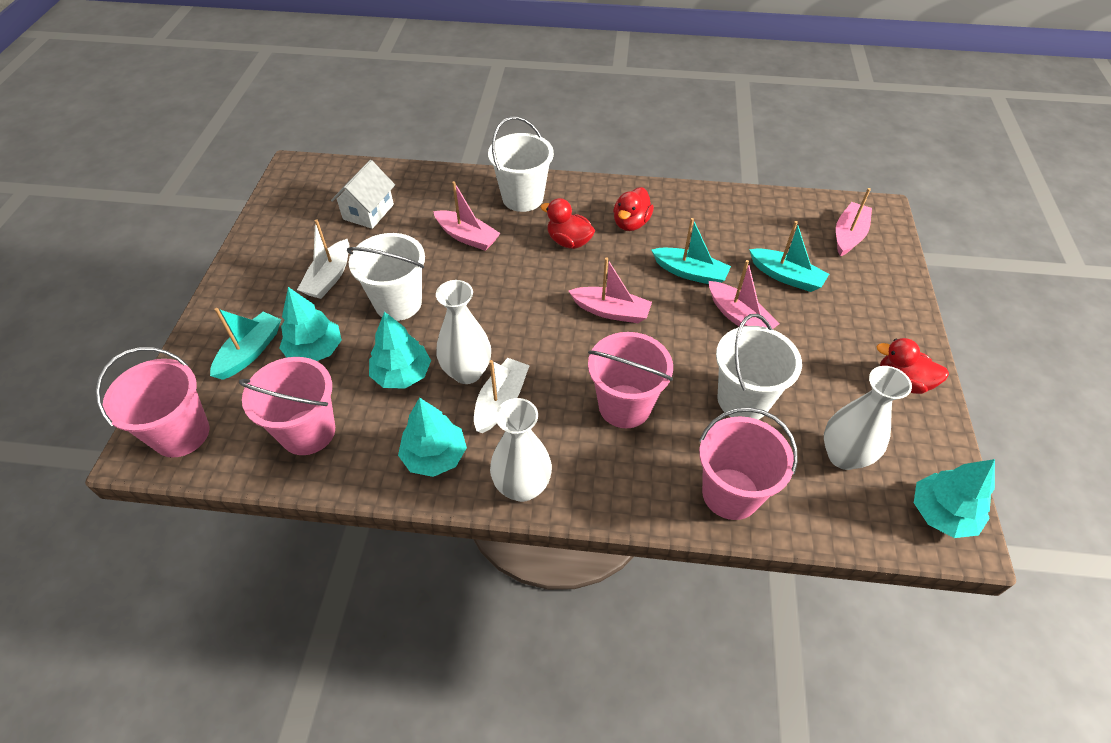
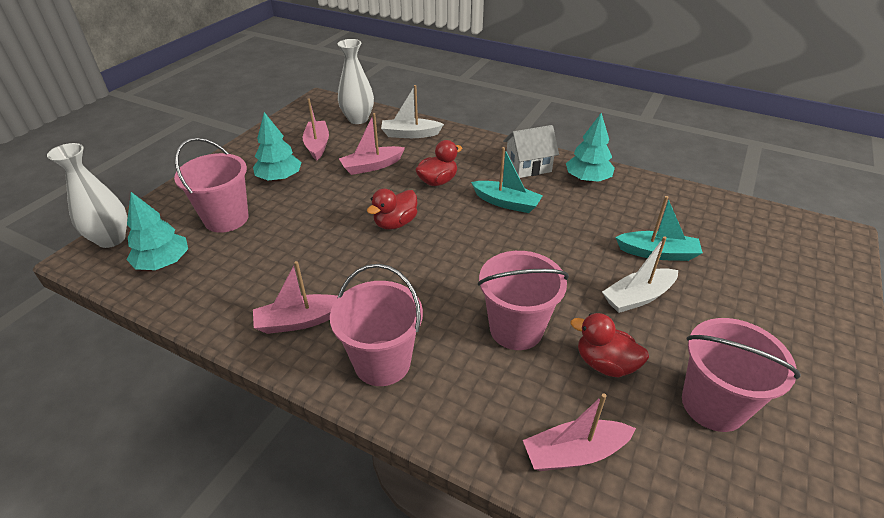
turquoise boat: 3 -> 2
turquoise tree: 4 -> 3
white bucket: 3 -> 0
white vase: 3 -> 2

